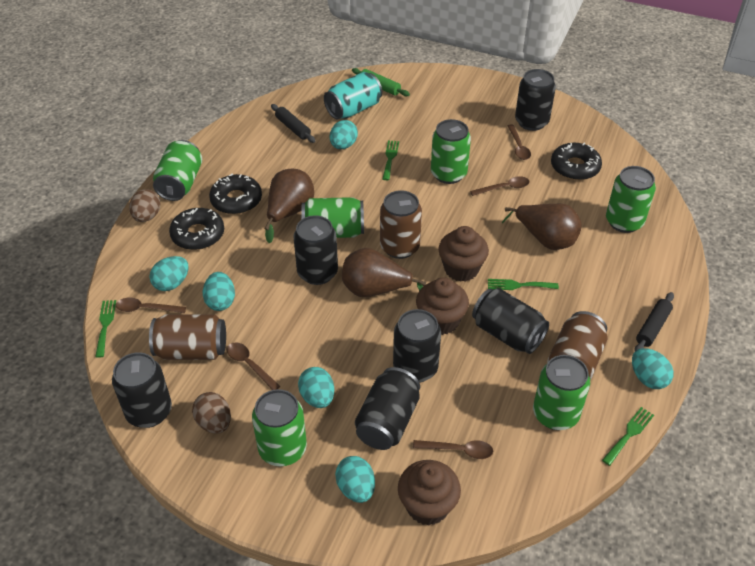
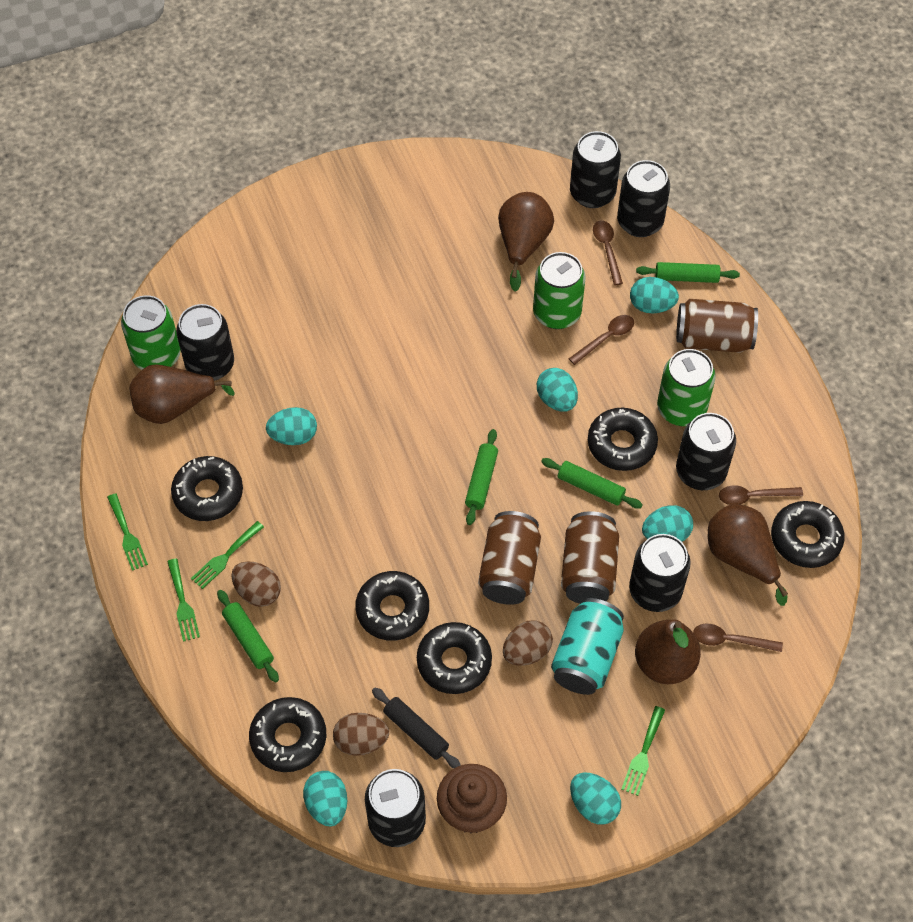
black donut: 3 -> 6
black rolling pin: 2 -> 1
brown cupcake: 3 -> 1
brown egg: 2 -> 3
brown pear: 3 -> 4
brown spoon: 5 -> 4
green can: 6 -> 3
green rolling pin: 1 -> 4

